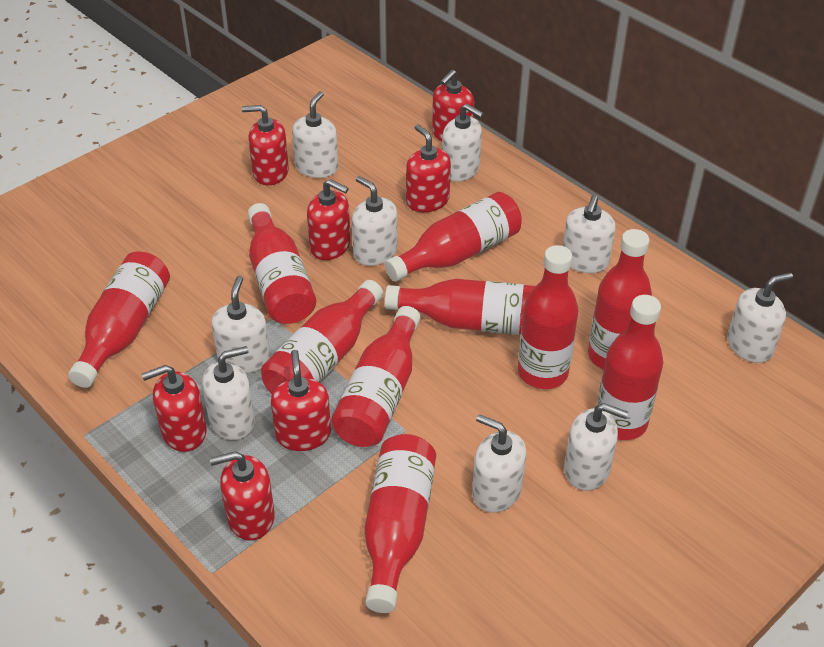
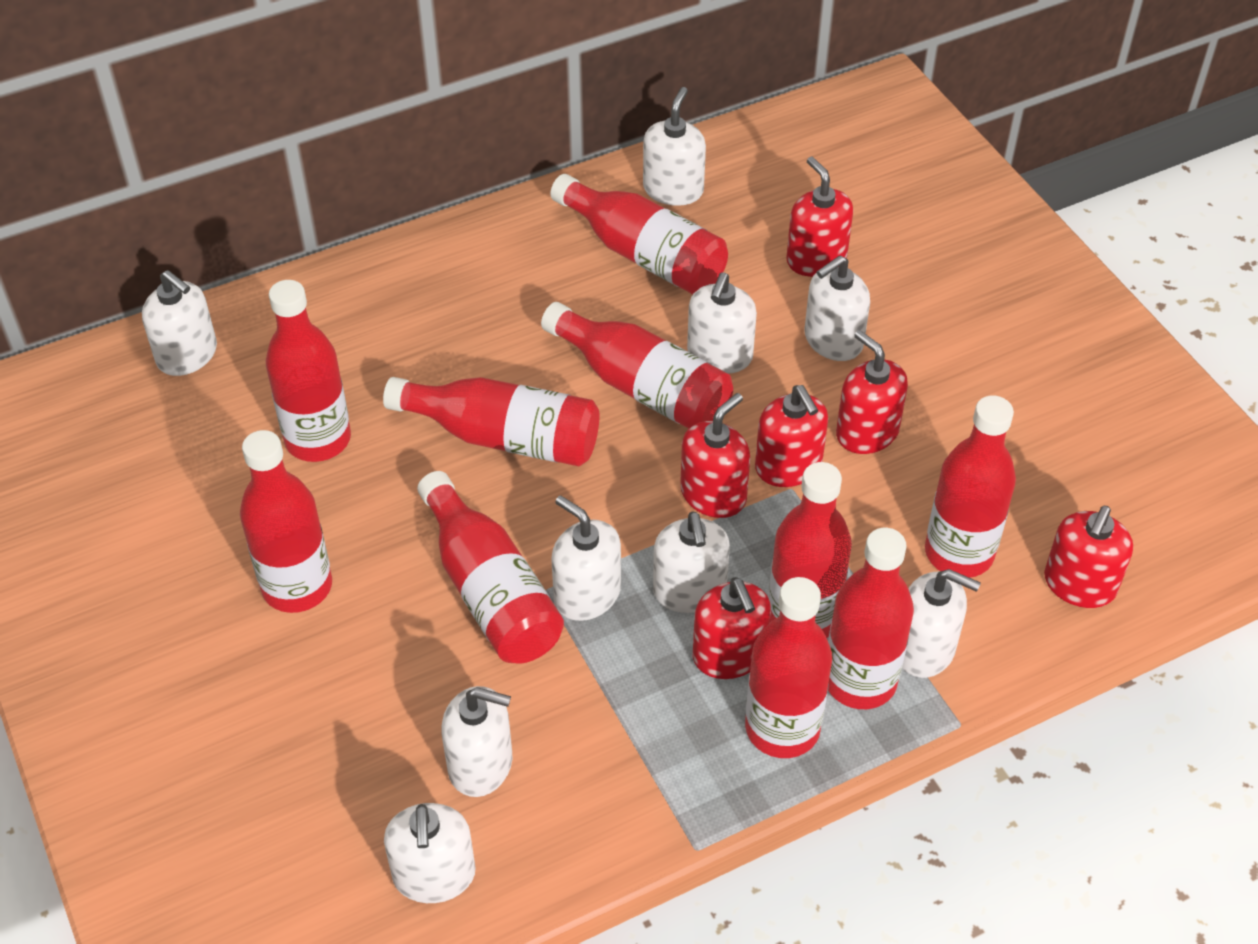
red soap dispenser: 7 -> 6

